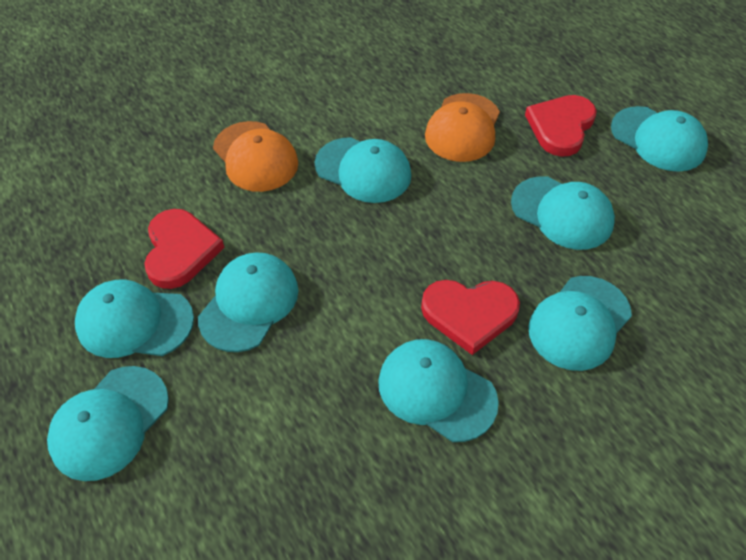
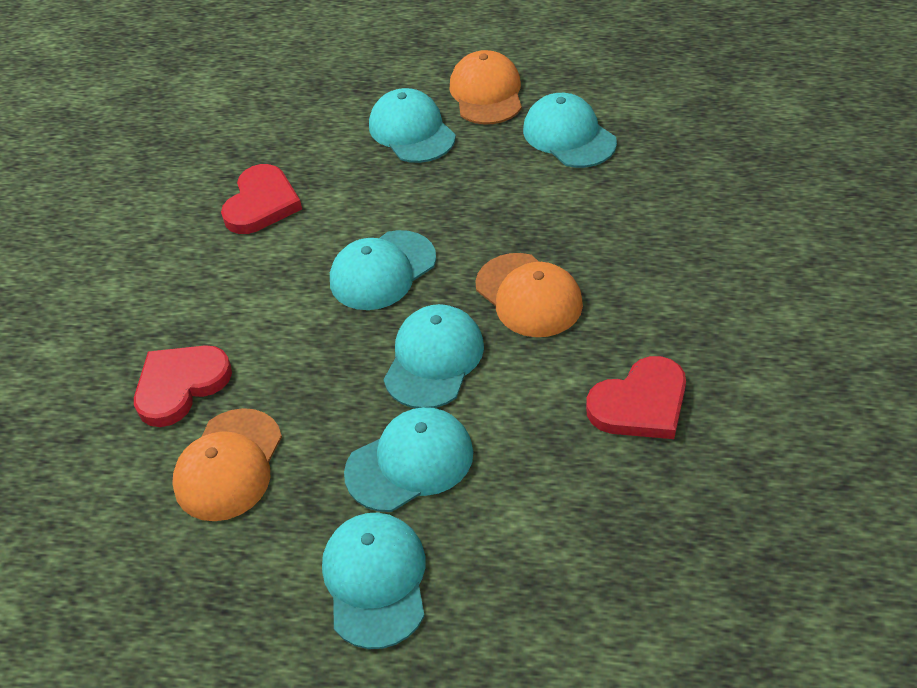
orange cap: 2 -> 3
turquoise cap: 8 -> 6

